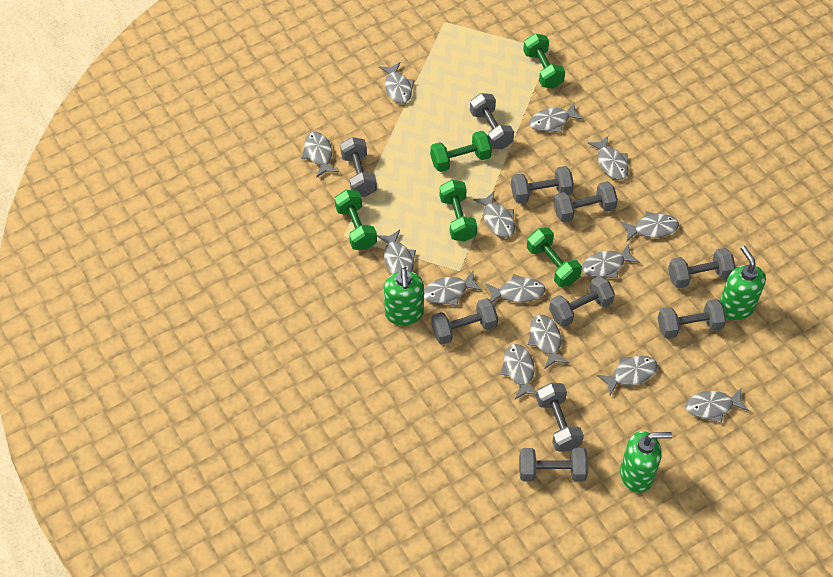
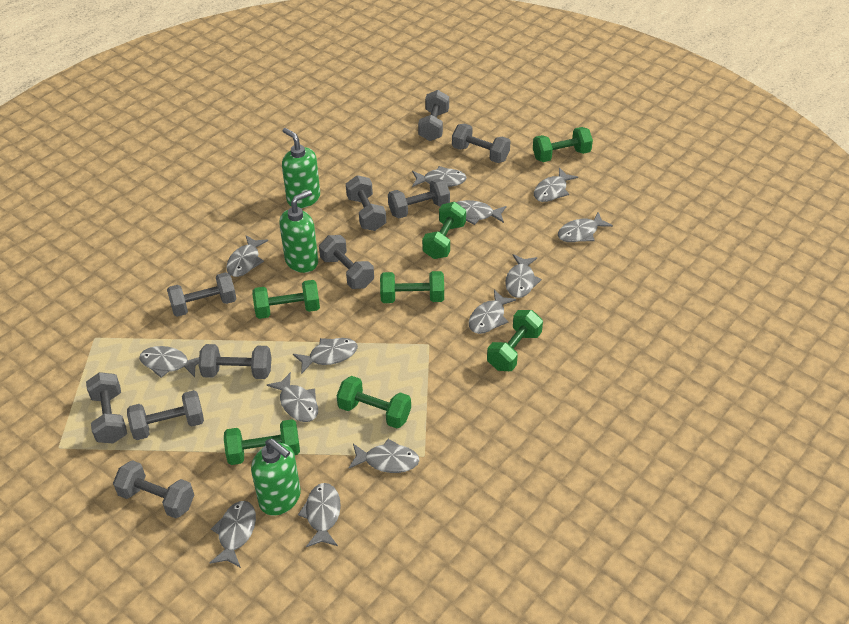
green dumbbell: 5 -> 7
grey fish: 14 -> 13

